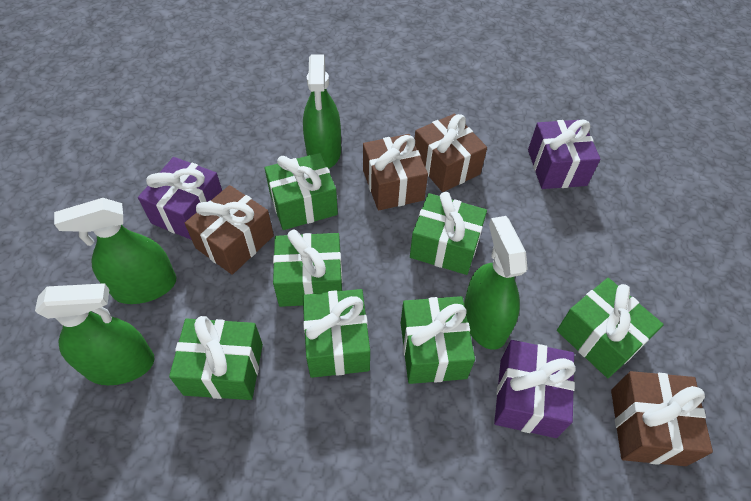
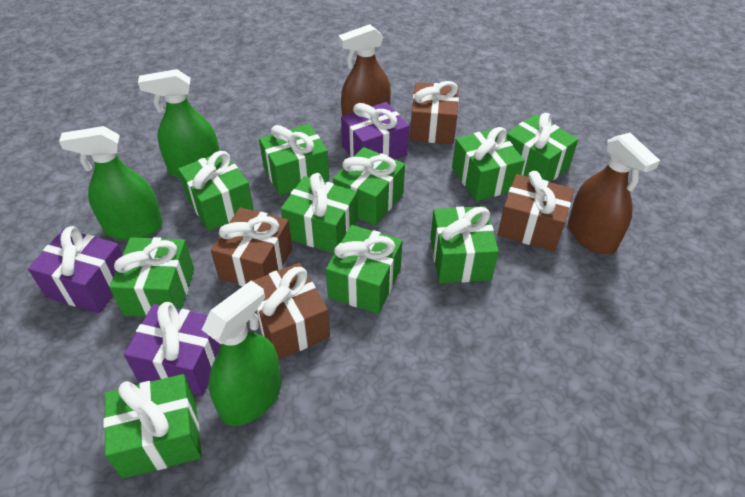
brown spray bottle: 0 -> 2
green gift: 7 -> 10
green spray bottle: 4 -> 3

